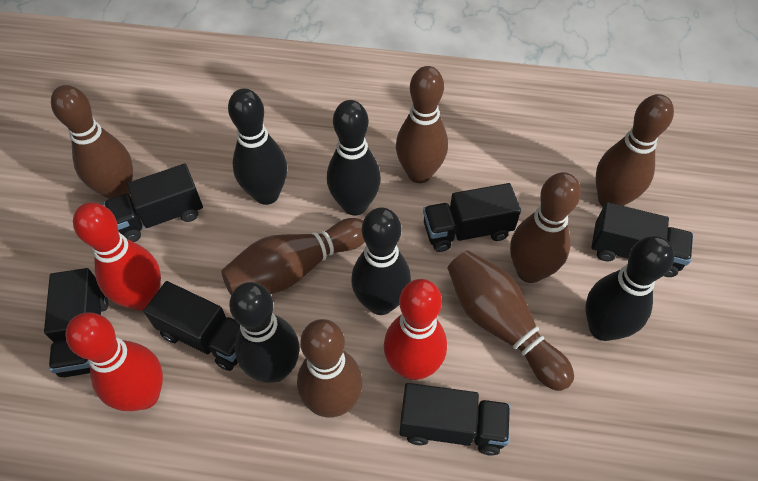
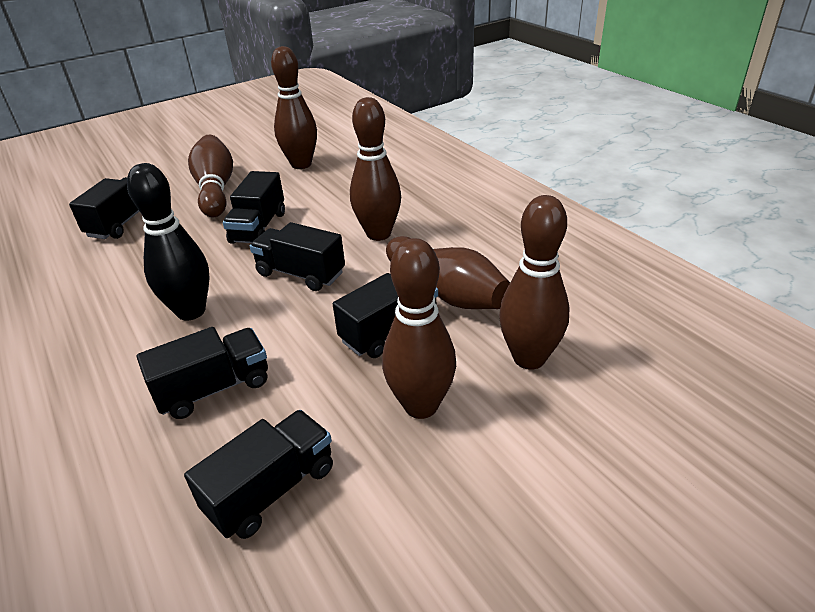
black bowling pin: 5 -> 1
brown bowling pin: 7 -> 6
red bowling pin: 3 -> 0

